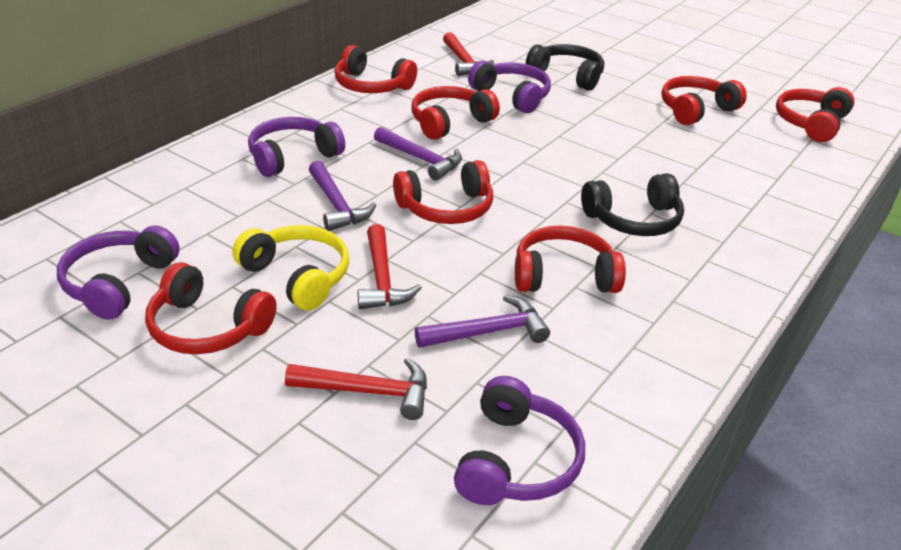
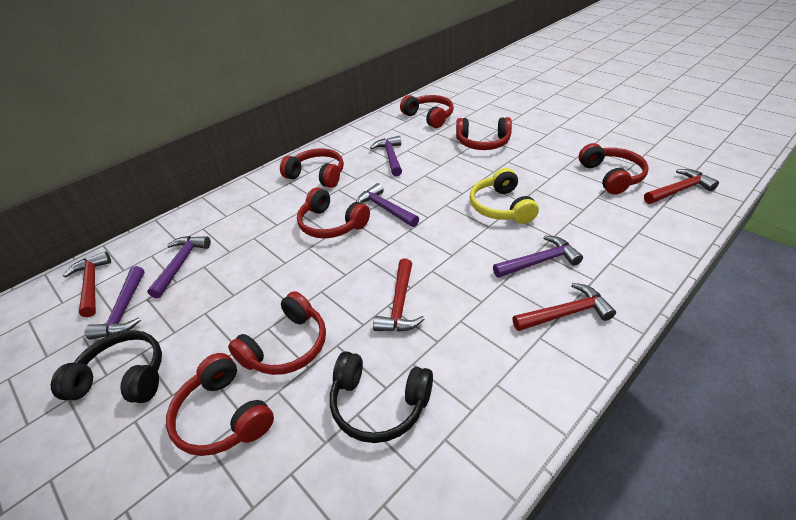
purple hammer: 3 -> 5
purple headphones: 4 -> 0
red hammer: 3 -> 4

